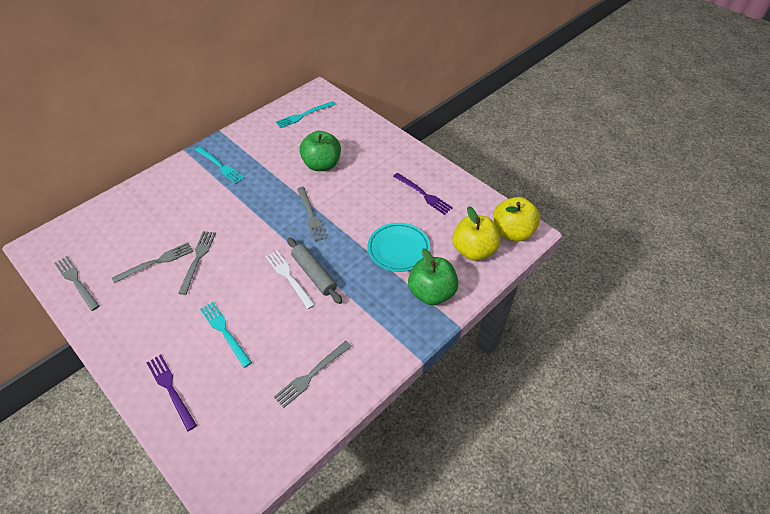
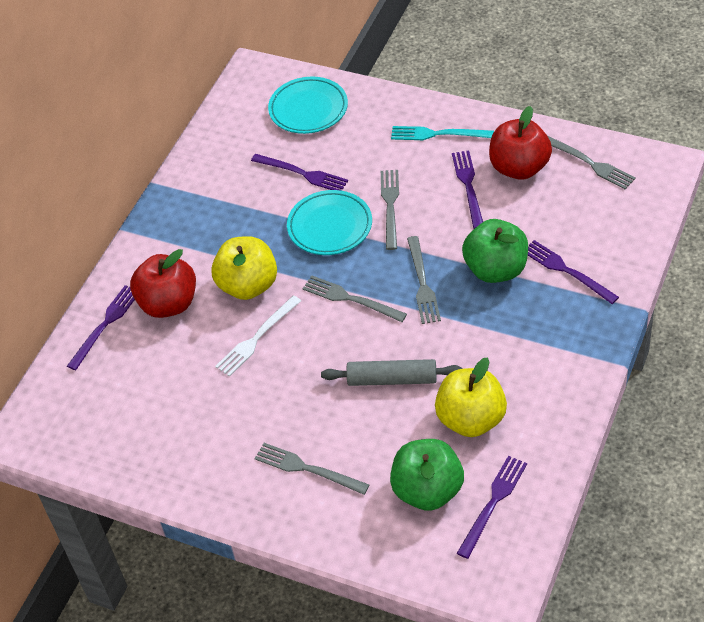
purple fork: 2 -> 5
red apple: 0 -> 2
turquoise fork: 3 -> 1
turquoise plate: 1 -> 2

